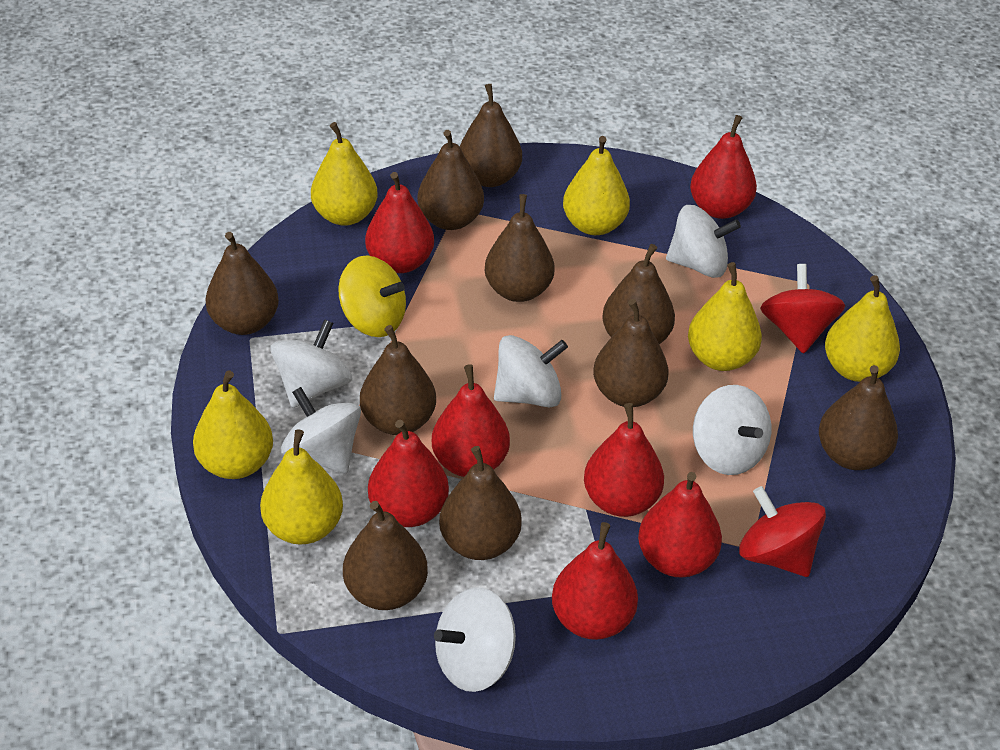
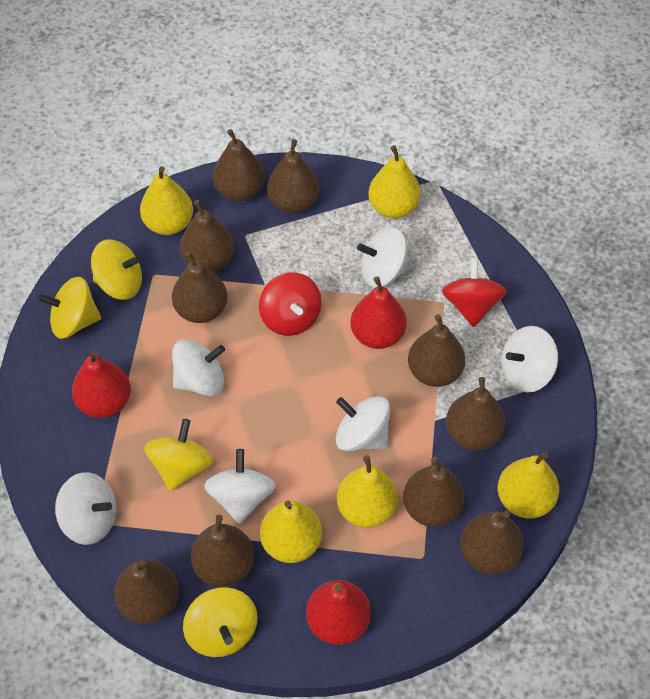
red pear: 7 -> 3
yellow pear: 6 -> 5
yellow spinning top: 1 -> 4

